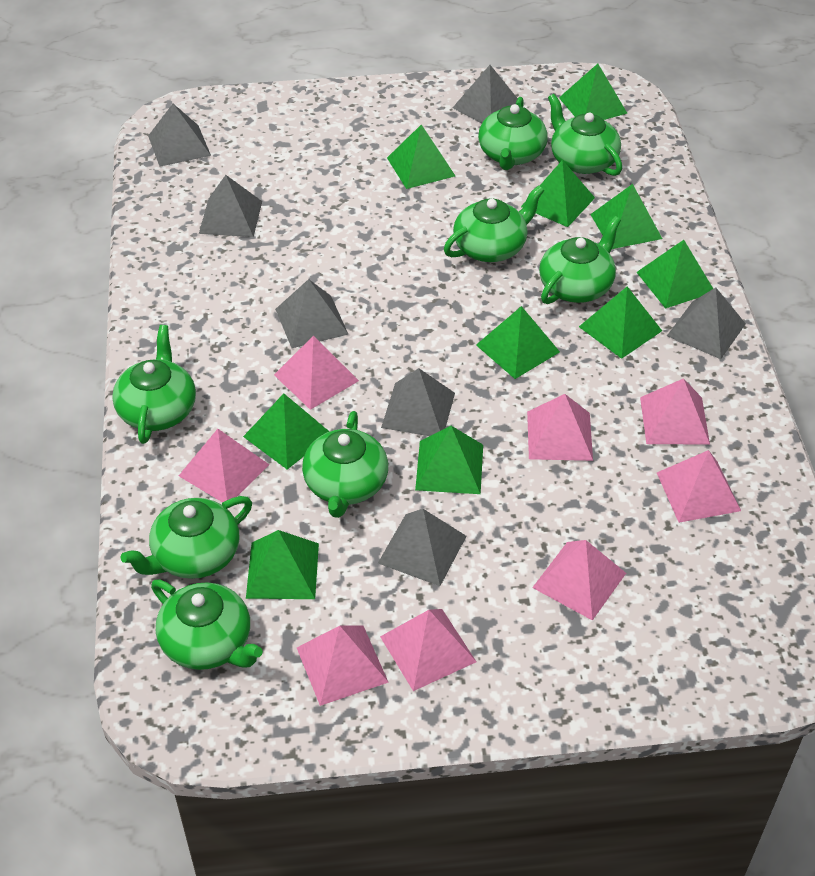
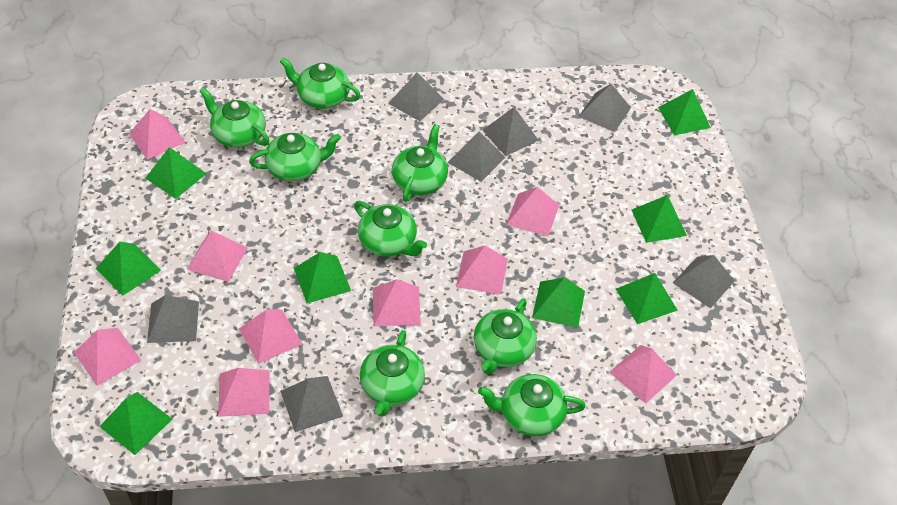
green pyramid: 10 -> 8
pink pyramid: 8 -> 9

